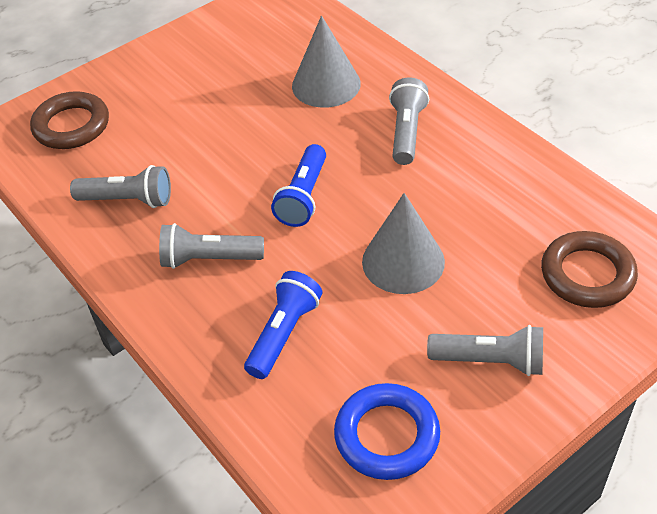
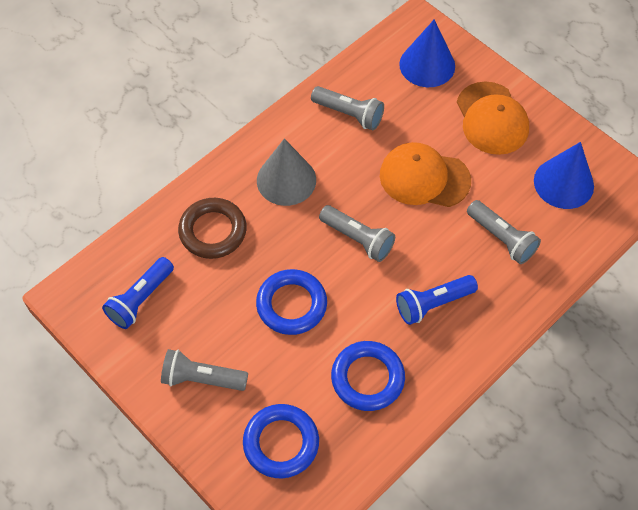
blue cone: 0 -> 2
blue ring: 1 -> 3
brown ring: 2 -> 1
grey cone: 2 -> 1
orange cap: 0 -> 2

